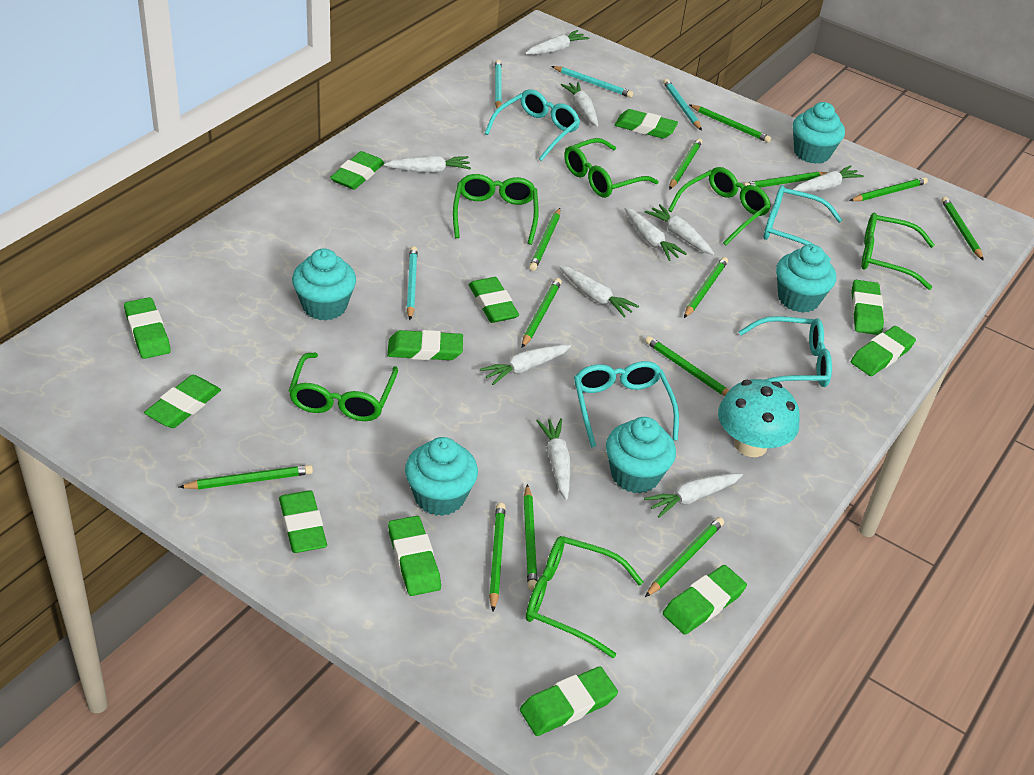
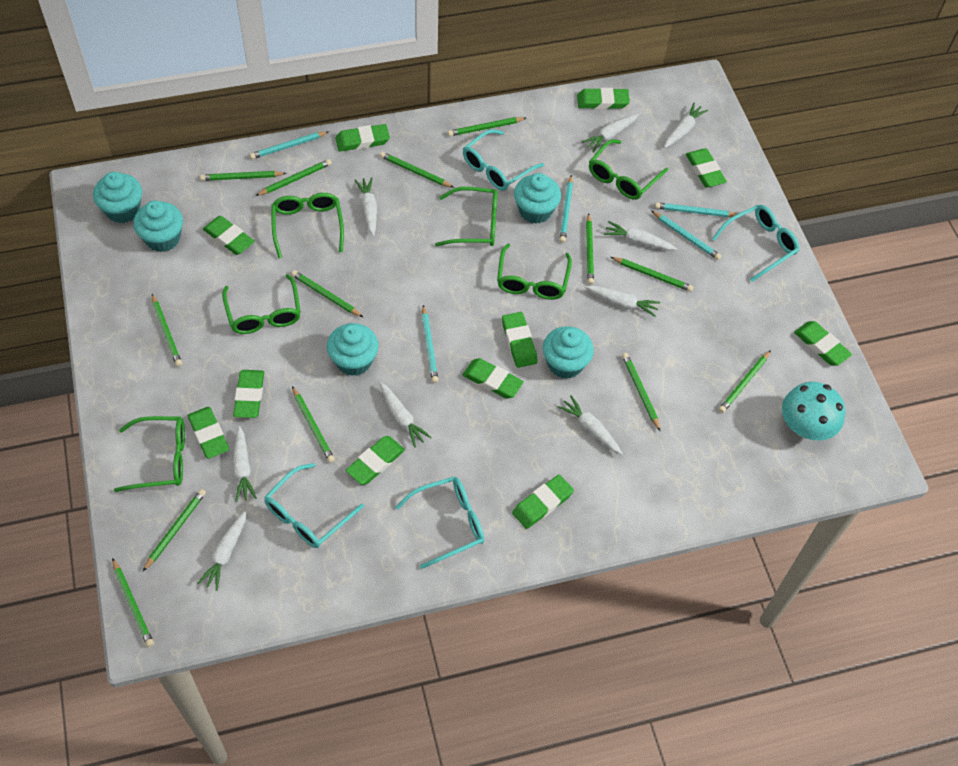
green eraser: 12 -> 11
turquoise pencil: 4 -> 5
white carrot: 10 -> 9

